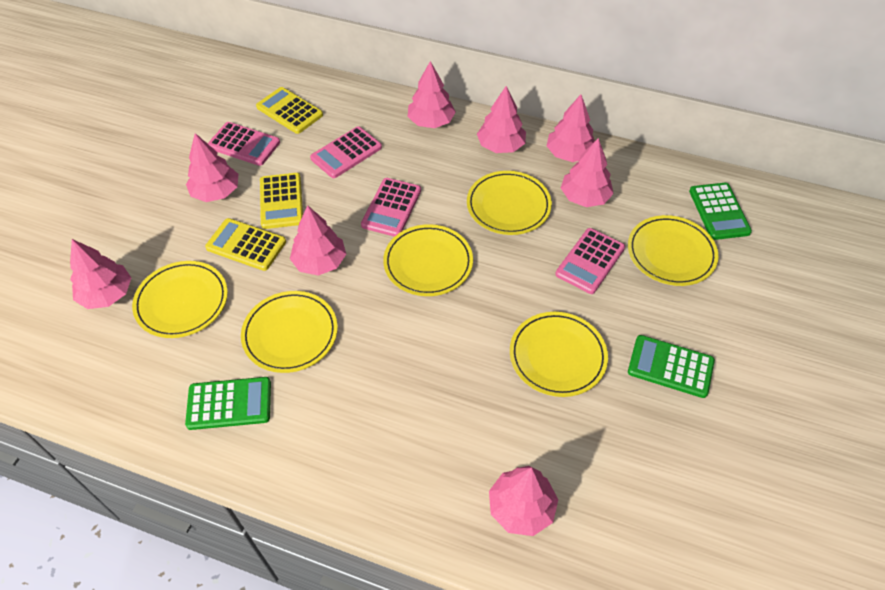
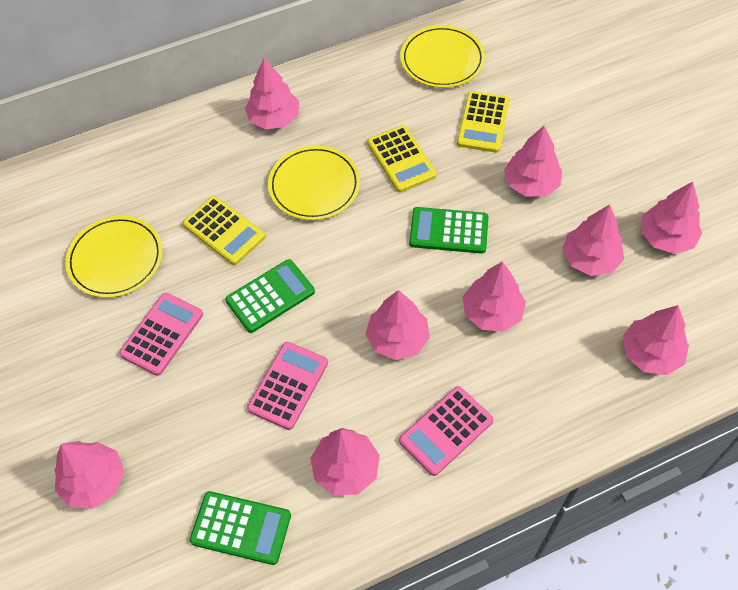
pink calculator: 4 -> 3
pink tree: 8 -> 9
yellow plate: 6 -> 3

